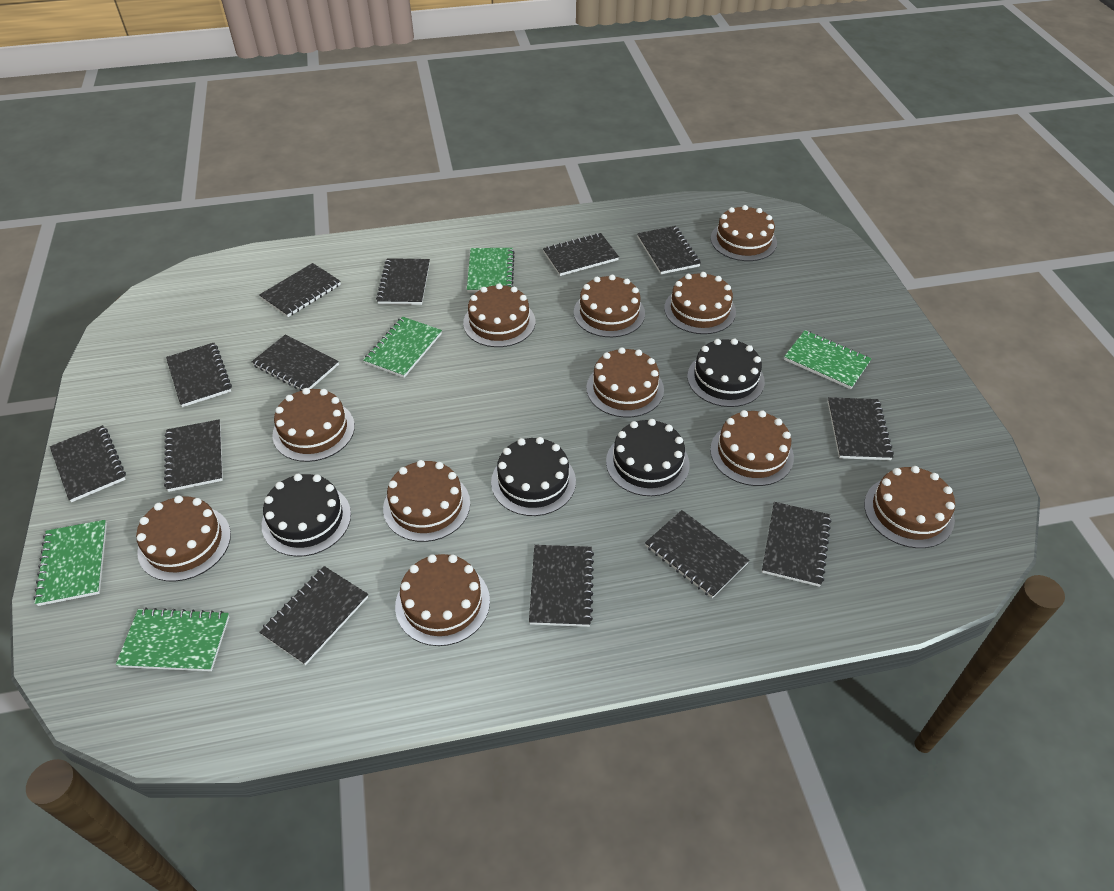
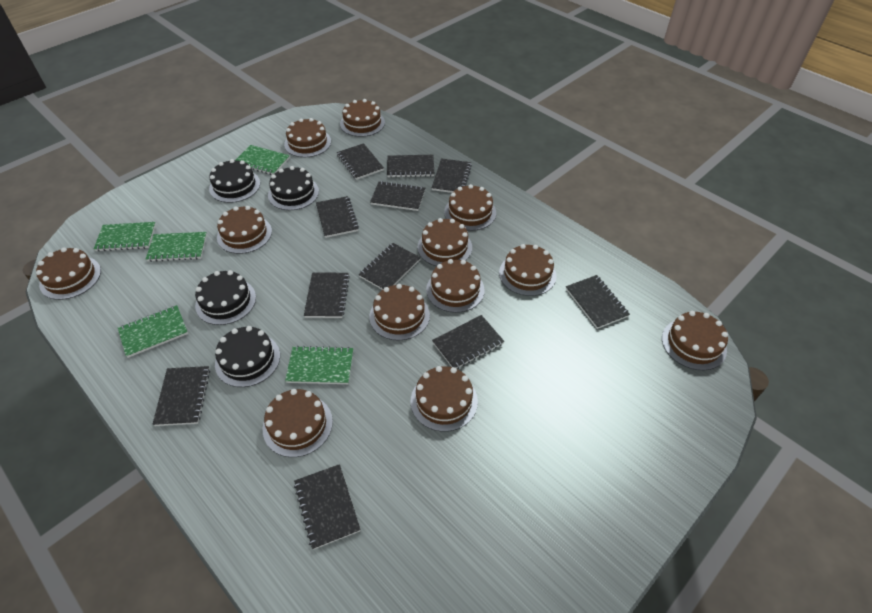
black notebook: 13 -> 11
brown cake: 11 -> 12

